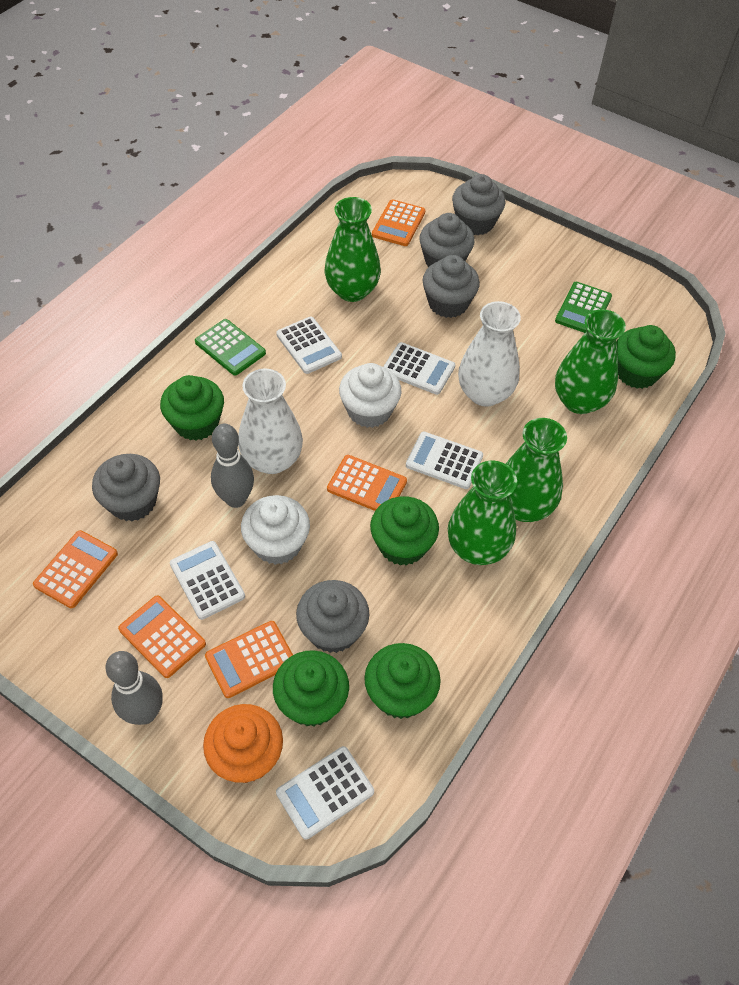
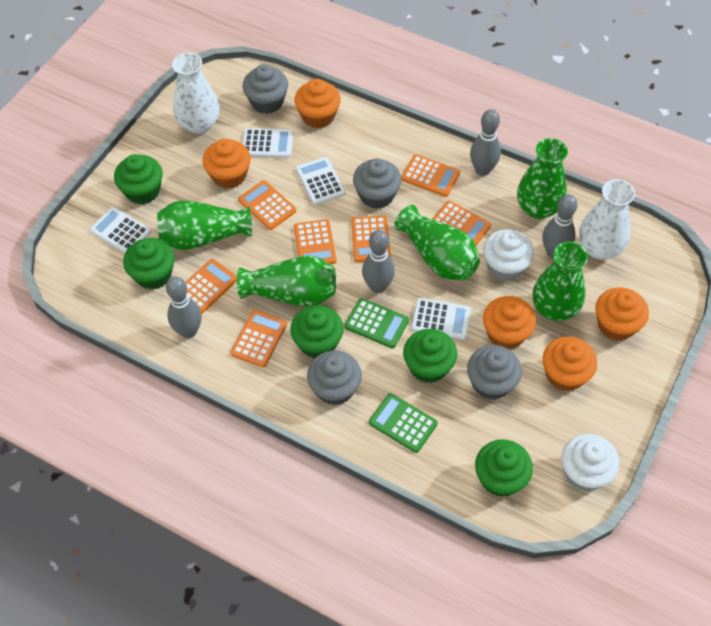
green vase: 4 -> 5
grey bowling pin: 2 -> 4
grey cupcake: 5 -> 4
orange calculator: 5 -> 7
orange cupcake: 1 -> 5
white calculator: 5 -> 4

